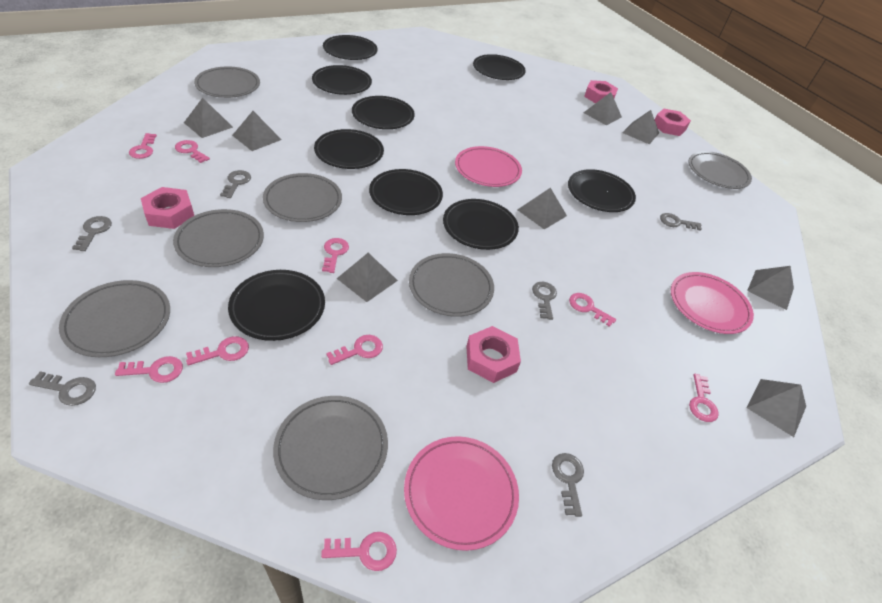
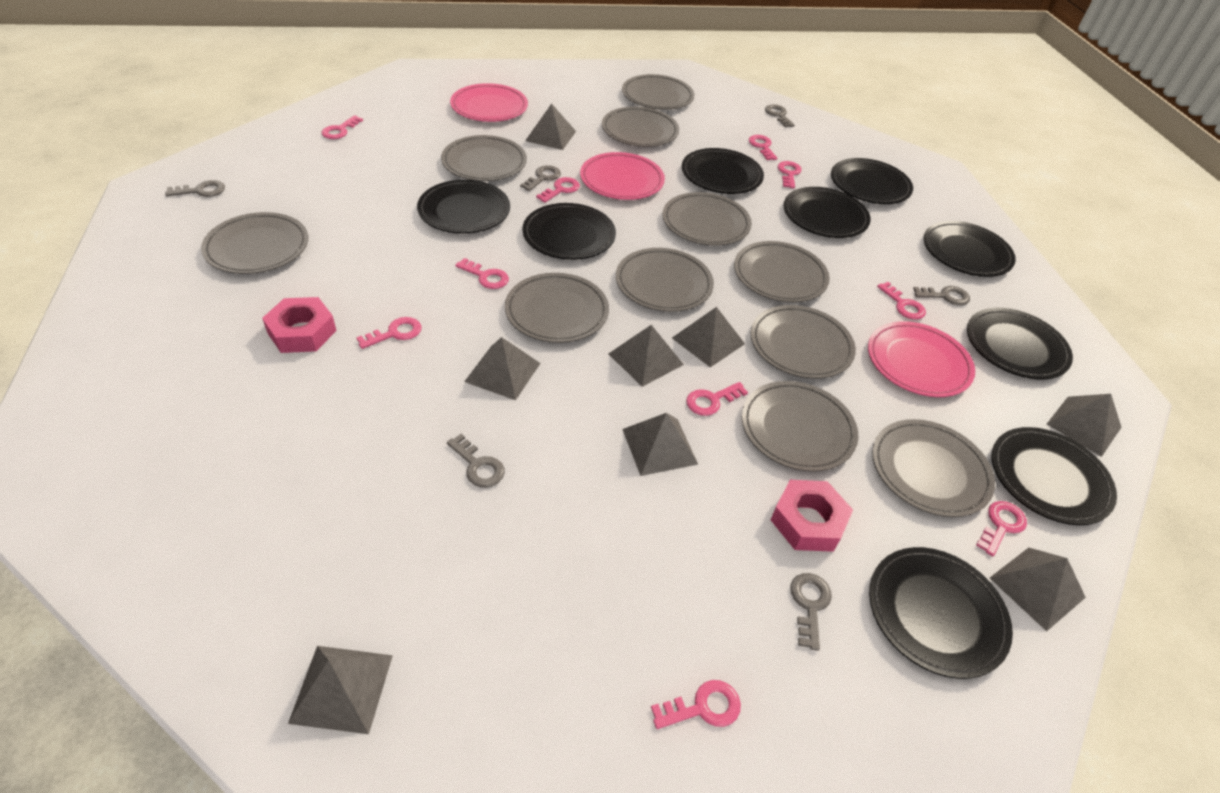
grey plate: 7 -> 11
pink key: 9 -> 10
pink nut: 4 -> 2

